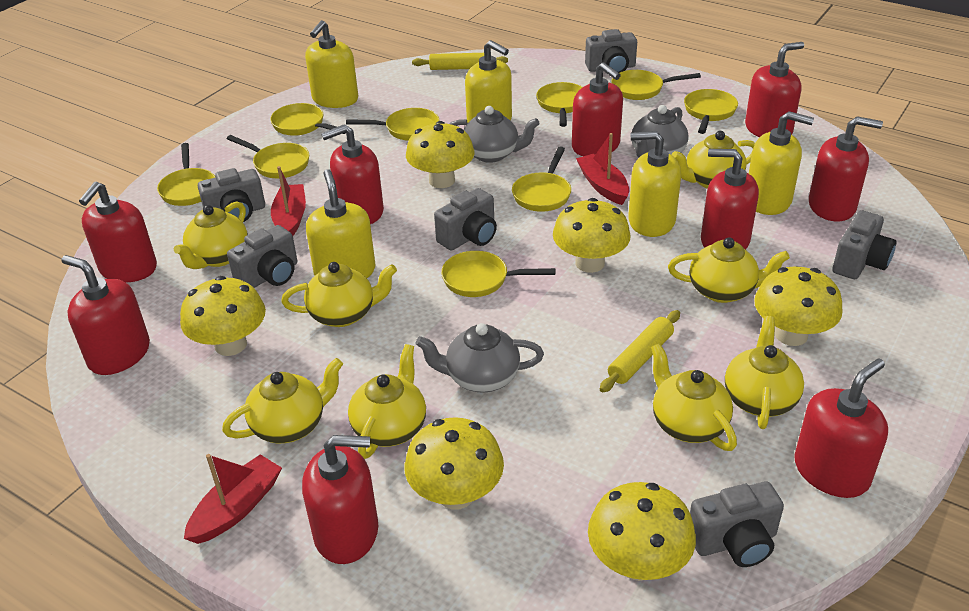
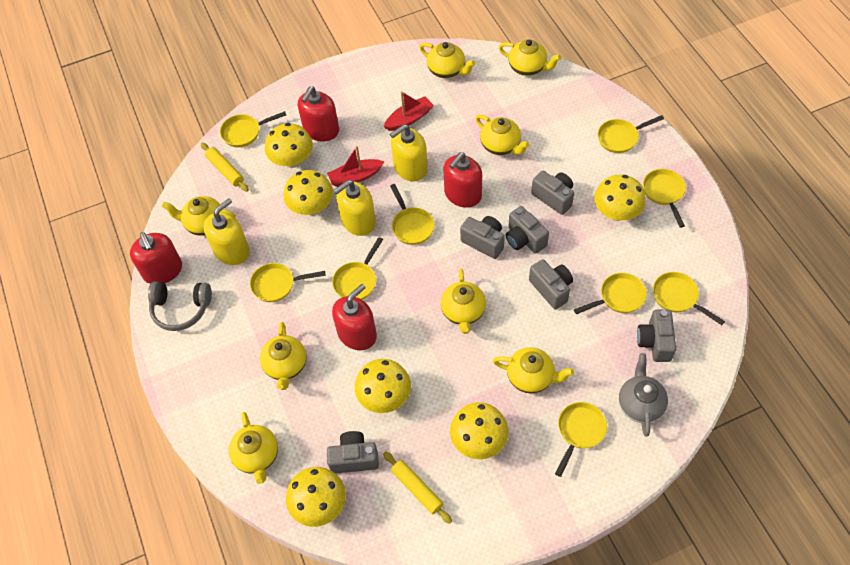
grey headphones: 0 -> 1
grey teapot: 3 -> 1
red boat: 3 -> 2
red soap dispenser: 9 -> 4
yellow soap dispenser: 5 -> 3

